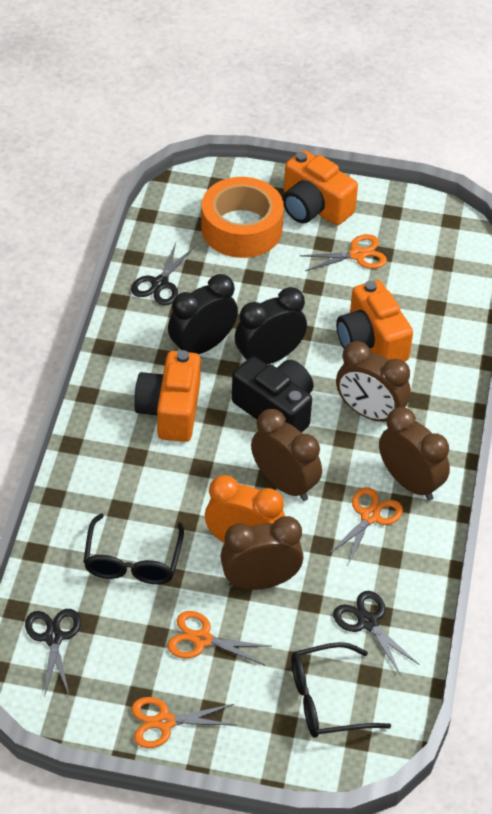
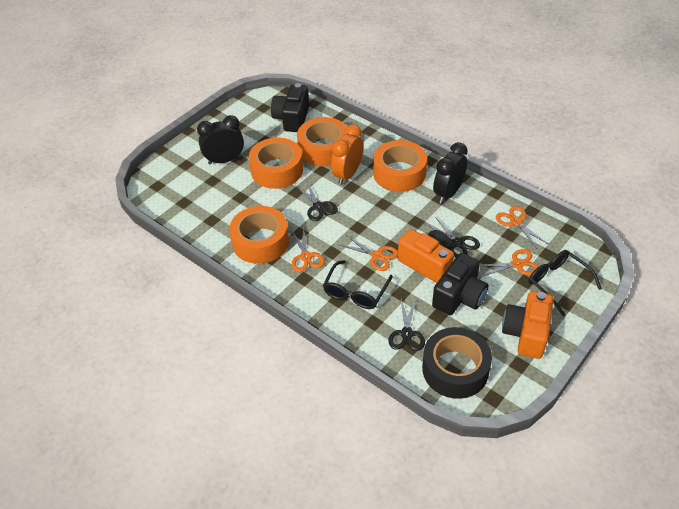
black camera: 1 -> 2
black tape: 0 -> 1
brown clock: 4 -> 0
orange camera: 3 -> 2
orange tape: 1 -> 4

